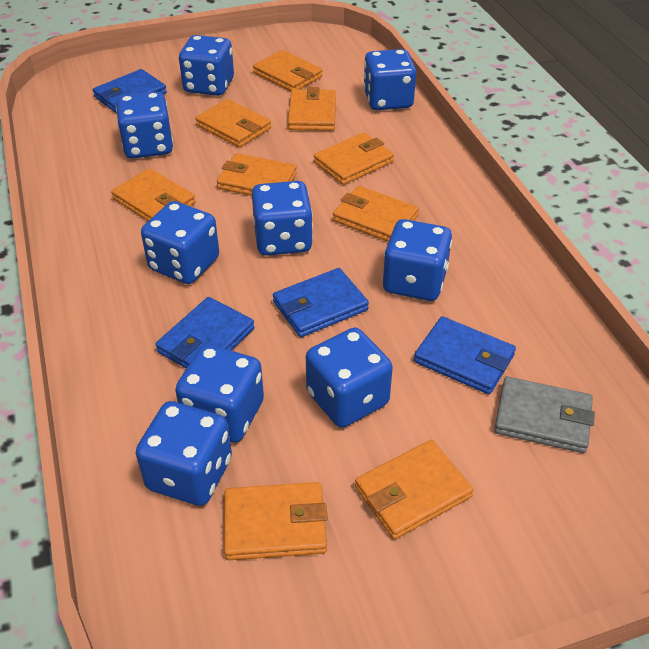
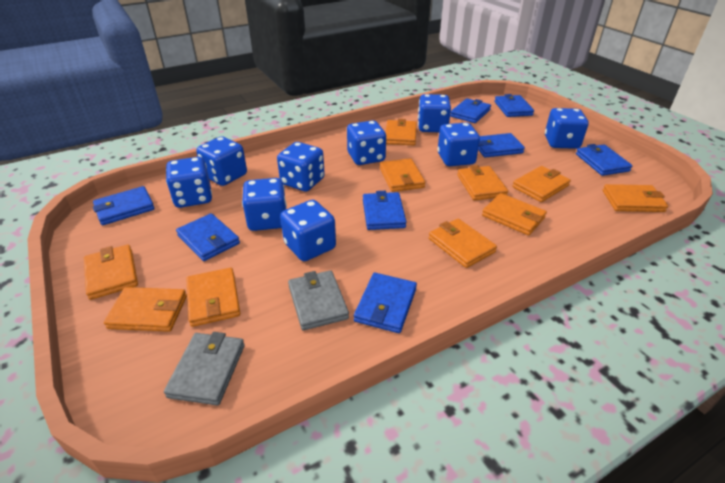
blue wallet: 4 -> 8
grey wallet: 1 -> 2
orange wallet: 9 -> 10

